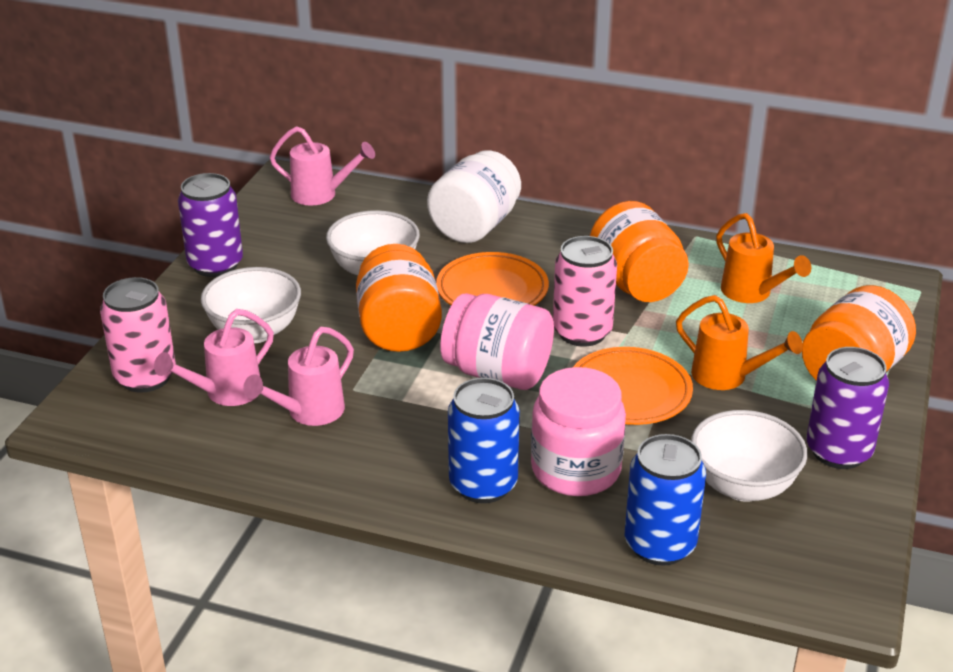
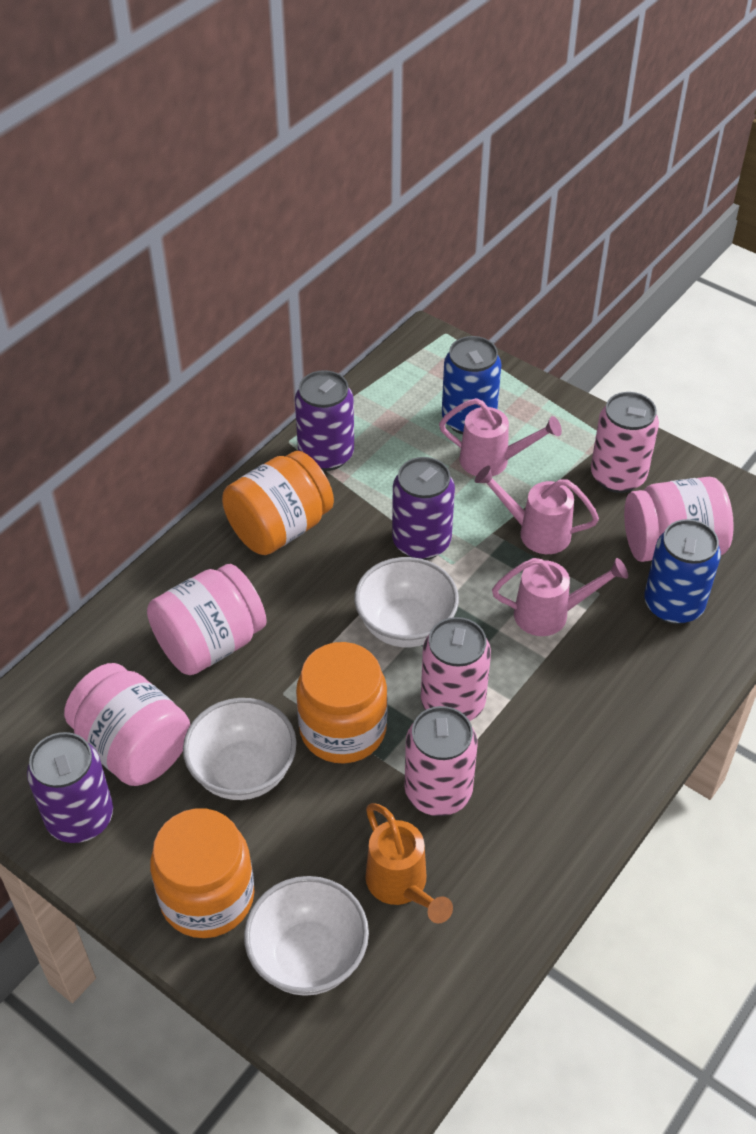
orange plate: 2 -> 0
orange watering can: 2 -> 1
pink can: 2 -> 3
pink jar: 2 -> 3
purple can: 2 -> 3
white jar: 1 -> 0

